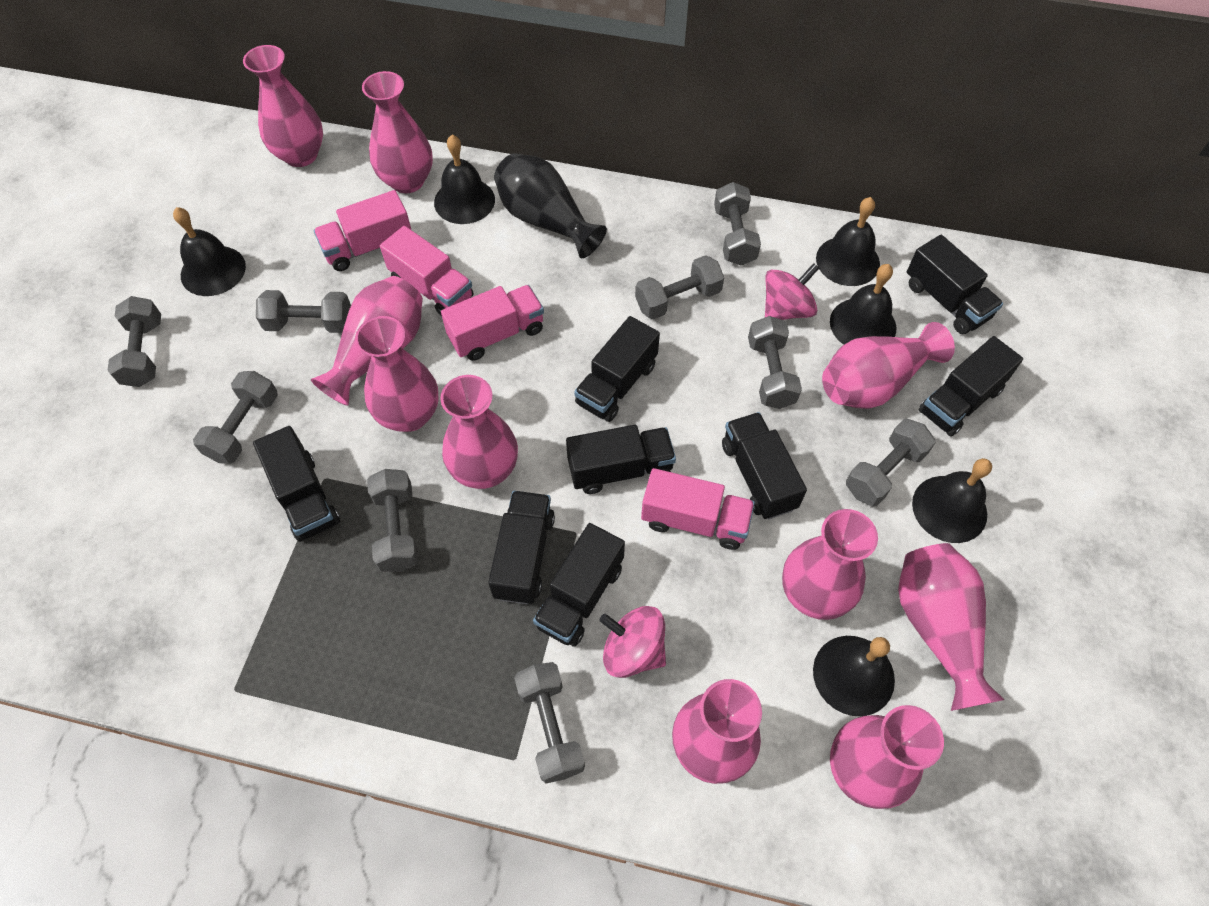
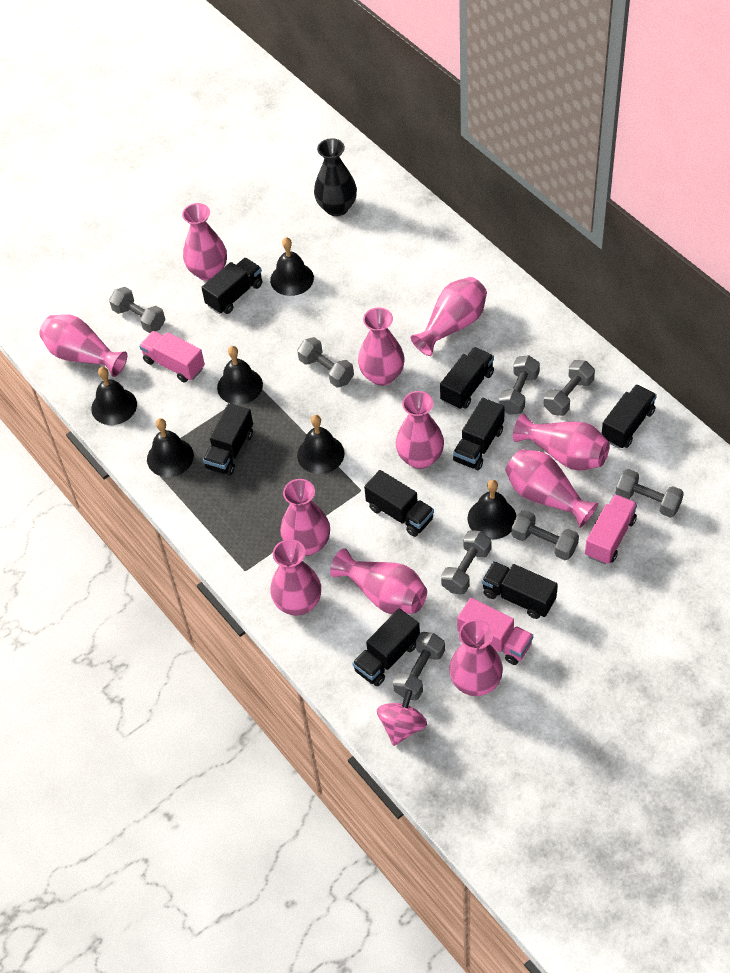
grey dumbbell: 9 -> 8
pink spinning top: 2 -> 1
pink truck: 4 -> 3
pink vase: 10 -> 11

